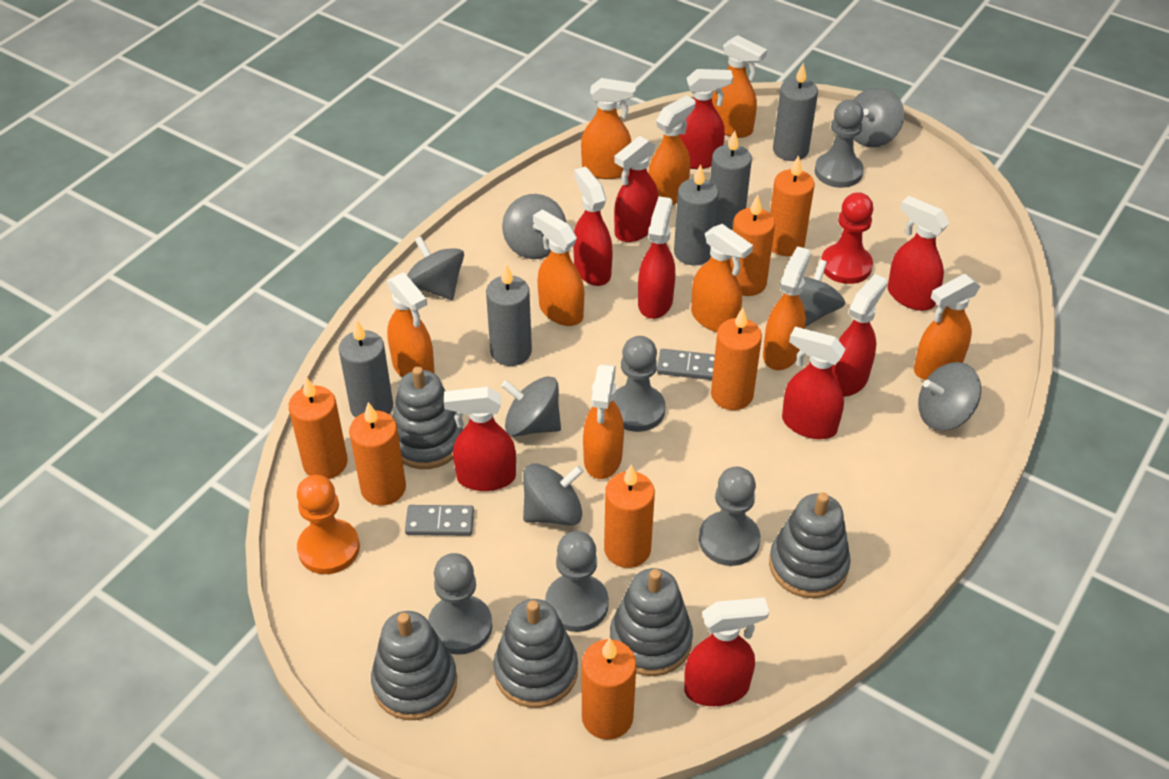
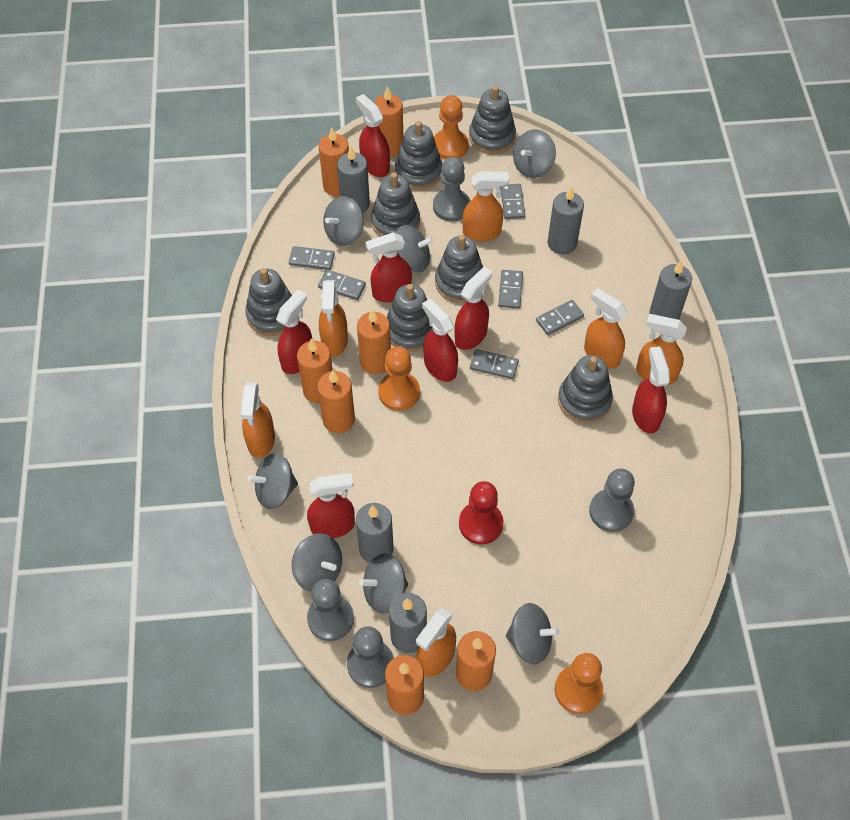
grey domino: 2 -> 6
grey pawn: 5 -> 4
grey stacking toy: 5 -> 7
orange pawn: 1 -> 3
orange spray bottle: 9 -> 6
red spray bottle: 9 -> 7

